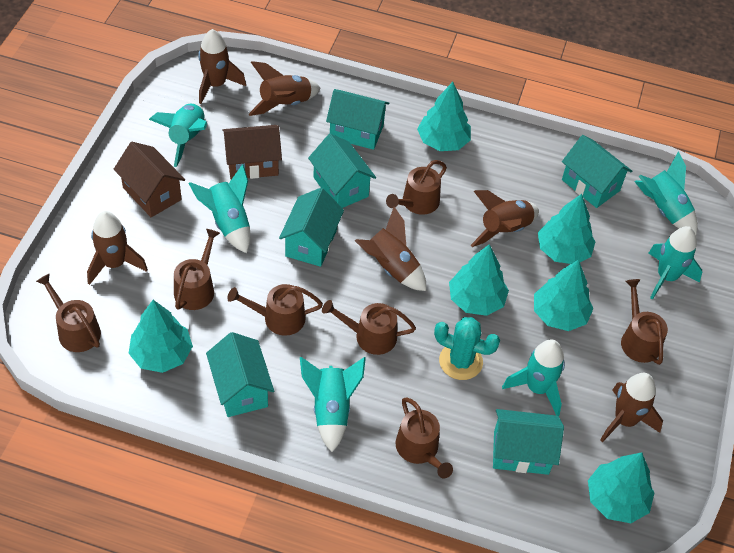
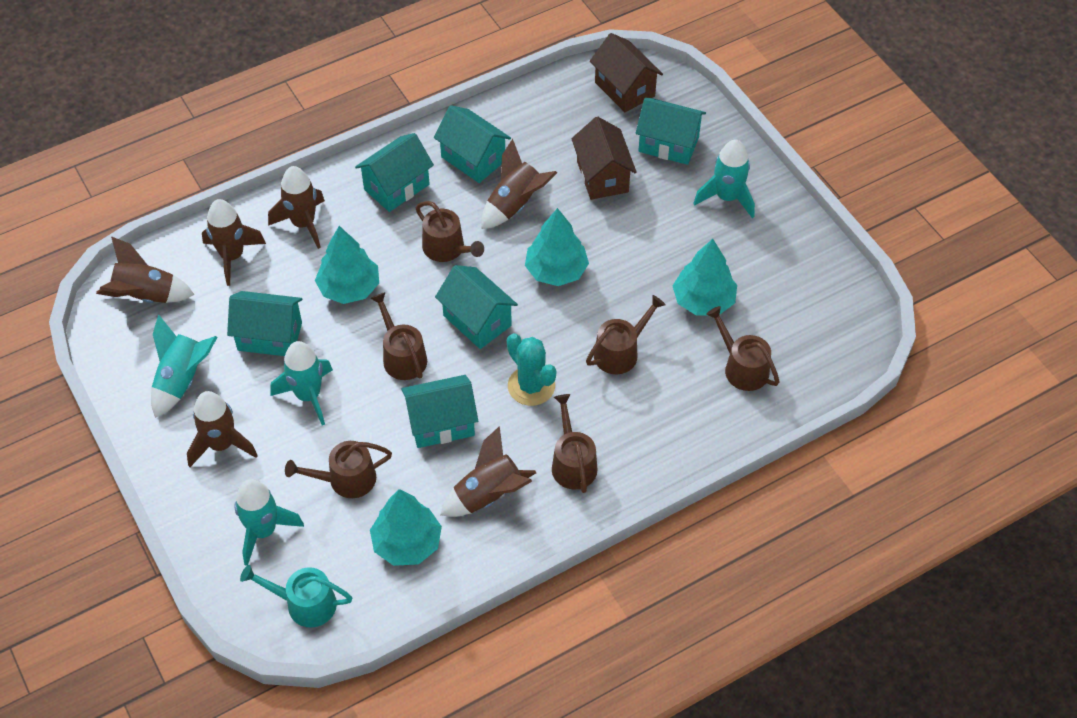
brown watering can: 7 -> 6
turquoise rocket: 6 -> 4
turquoise tree: 6 -> 4
turquoise watering can: 0 -> 1

